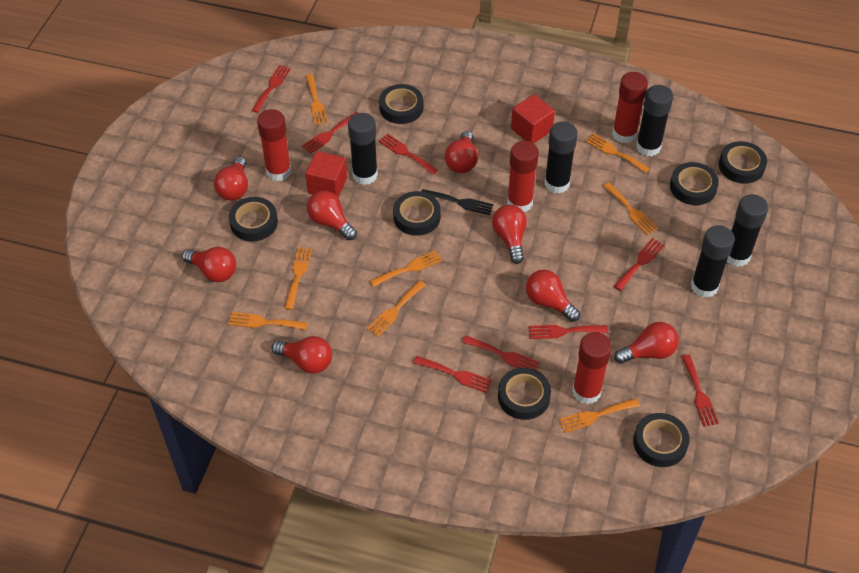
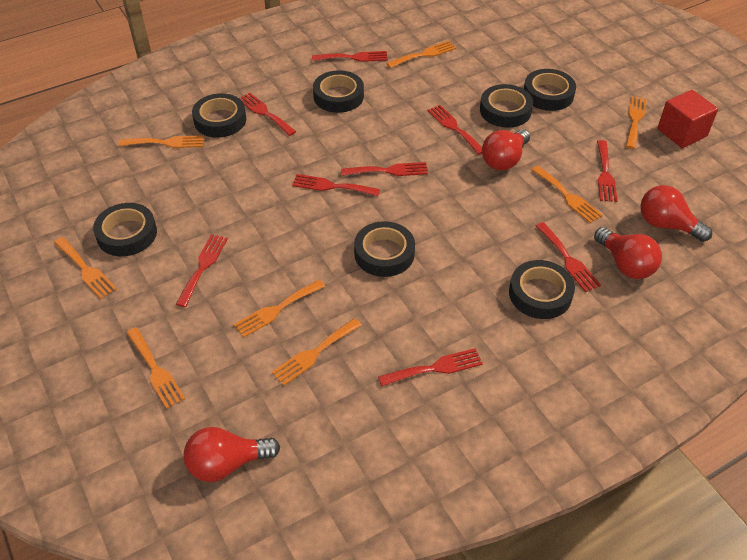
black fork: 1 -> 0
black glue stick: 5 -> 0
red cube: 2 -> 1
red fork: 8 -> 9
red glue stick: 4 -> 0
red light bulb: 8 -> 4

